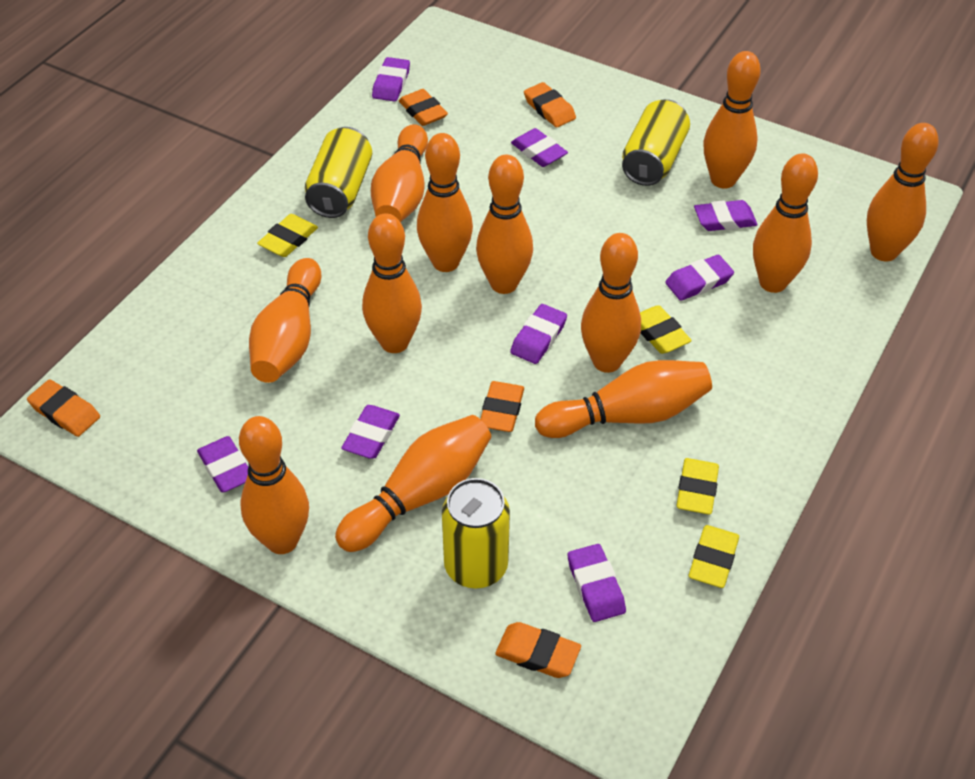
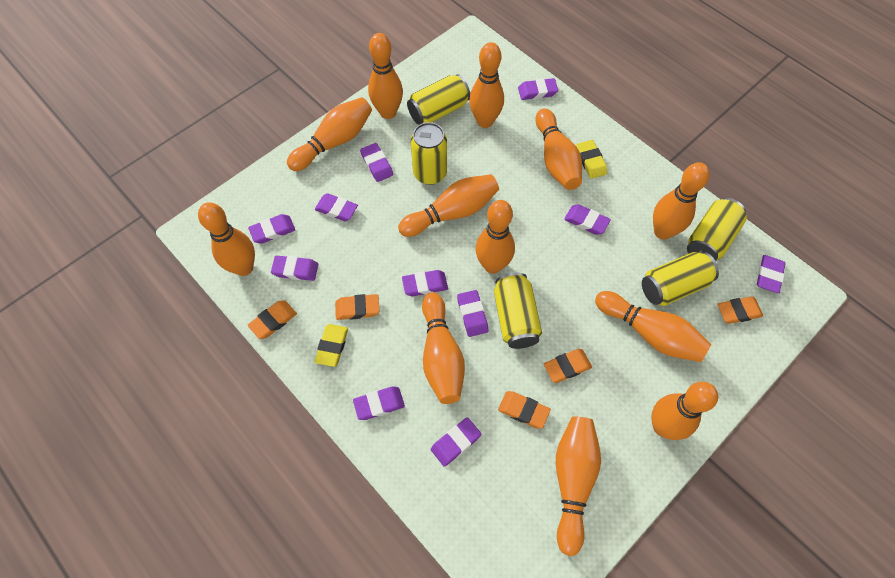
purple eraser: 8 -> 11
yellow can: 3 -> 5
yellow eraser: 4 -> 2

